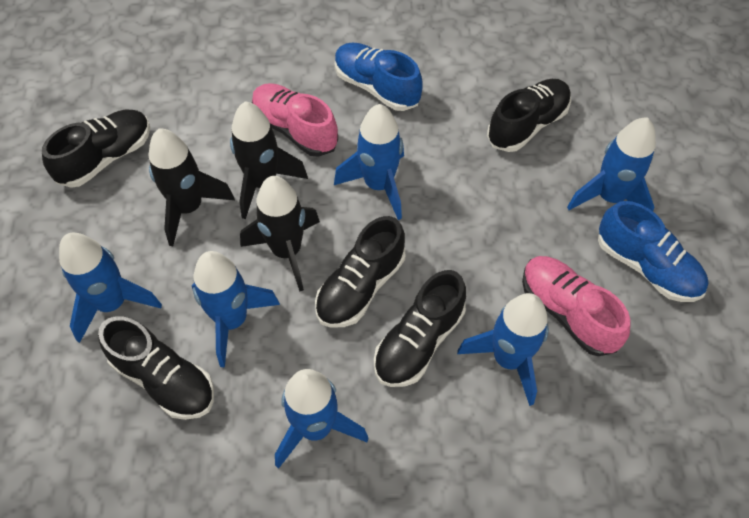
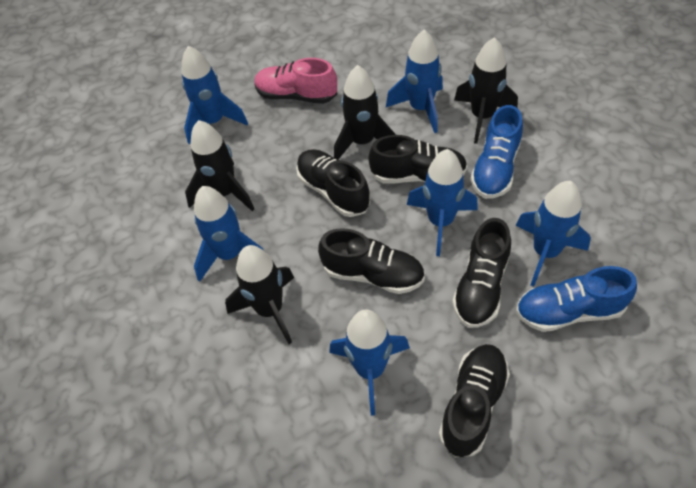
black rocket: 3 -> 4
pink shoe: 2 -> 1

